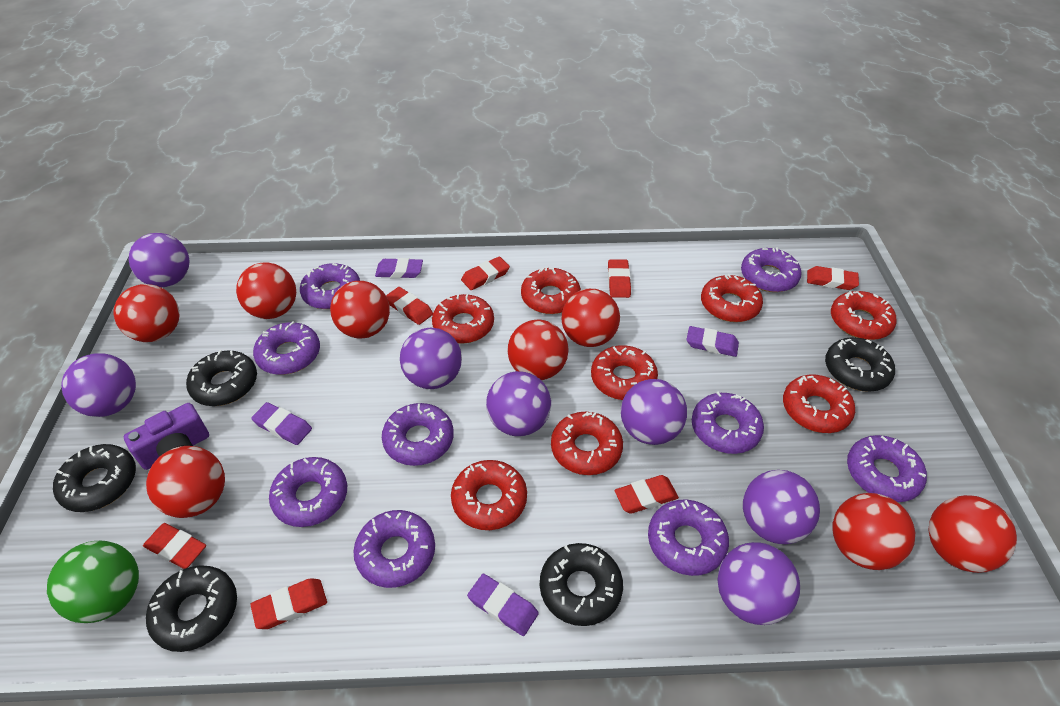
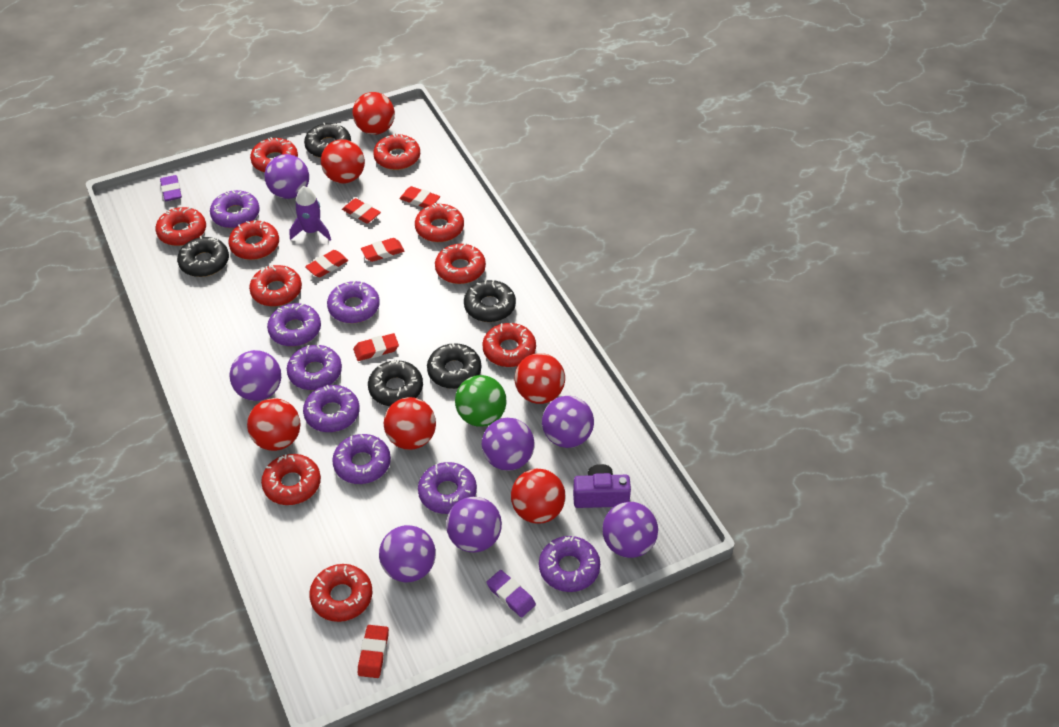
purple donut: 9 -> 8
purple eraser: 4 -> 2
purple rocket: 0 -> 1
red ball: 8 -> 6
red donut: 8 -> 10
red eraser: 7 -> 6

